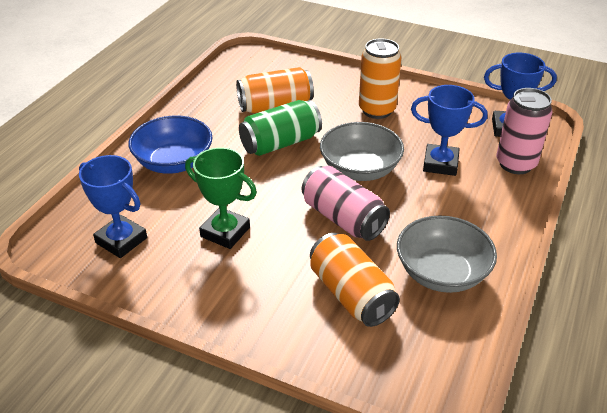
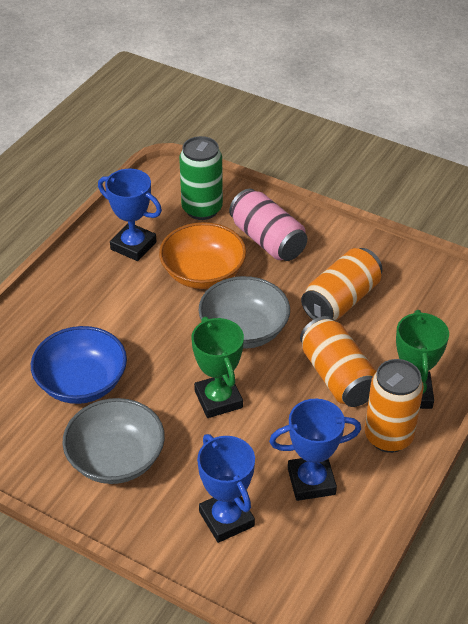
green trophy: 1 -> 2
orange bowl: 0 -> 1
pink can: 2 -> 1

